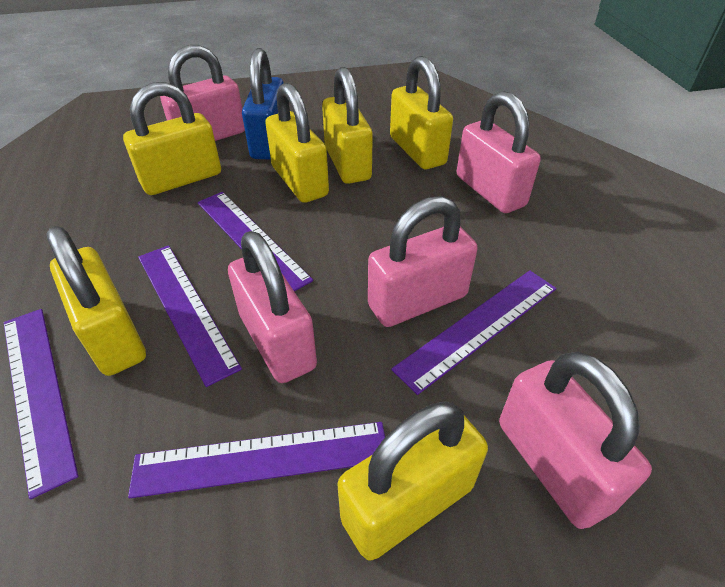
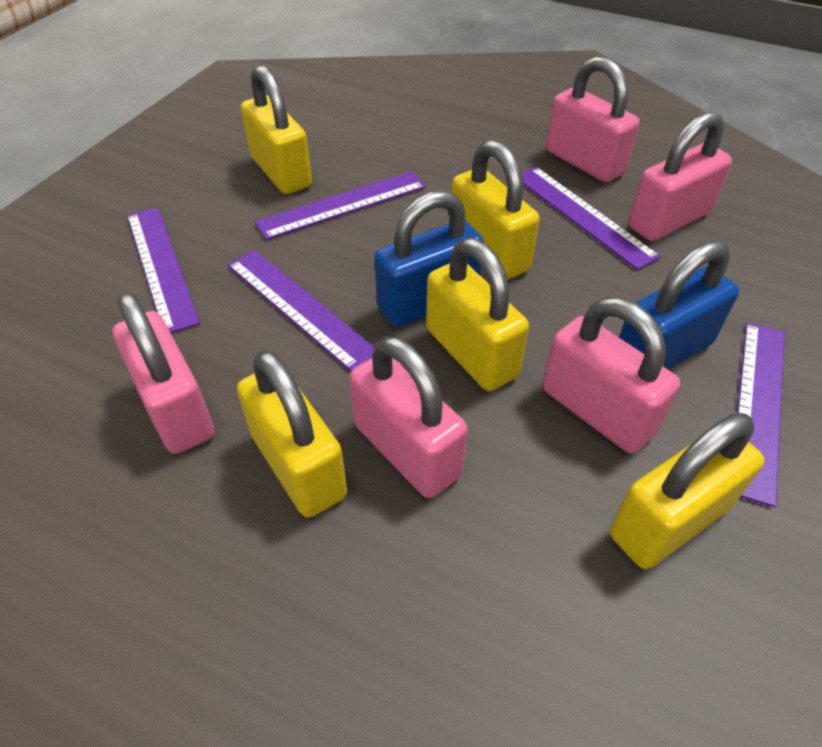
blue padlock: 1 -> 2
yellow padlock: 6 -> 5

